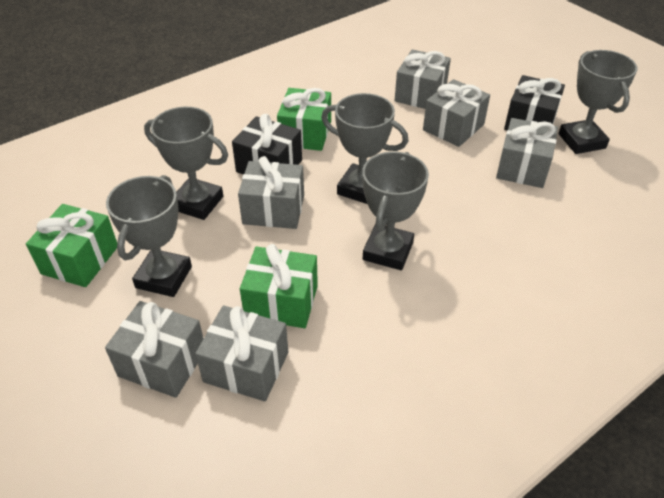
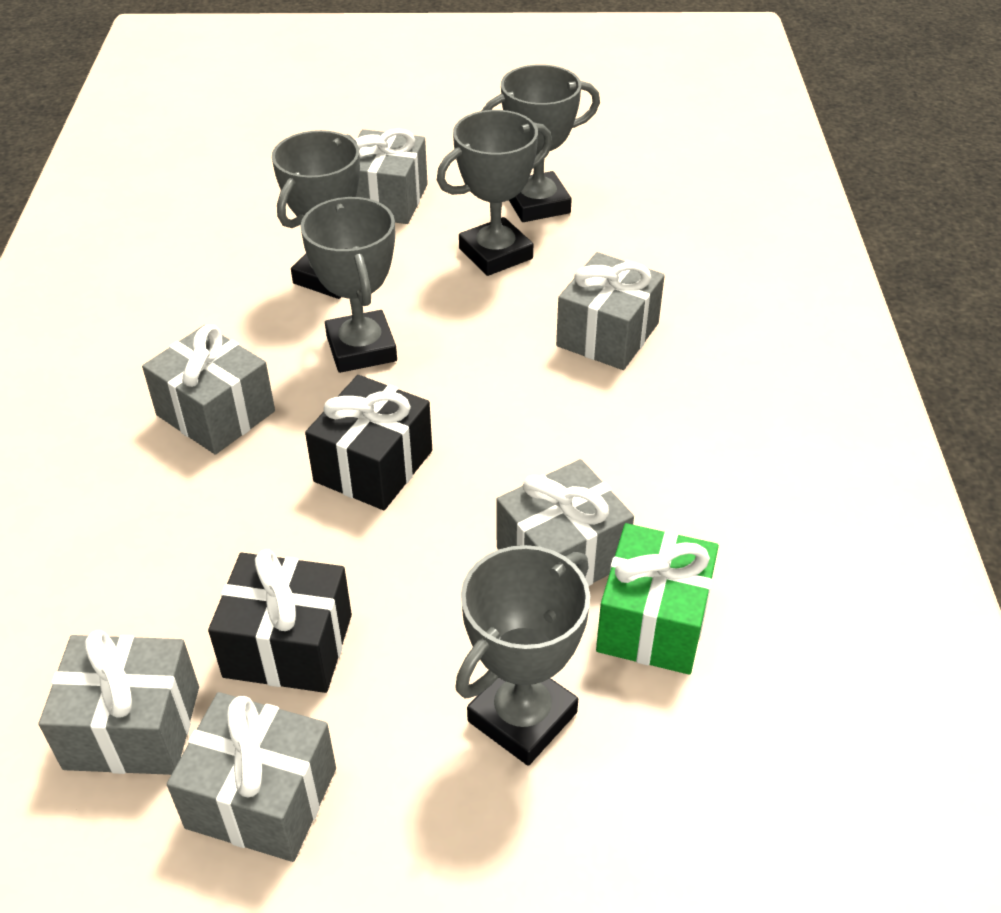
green gift: 3 -> 1

